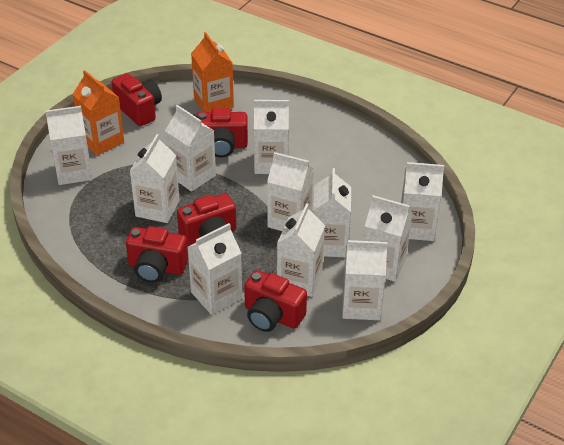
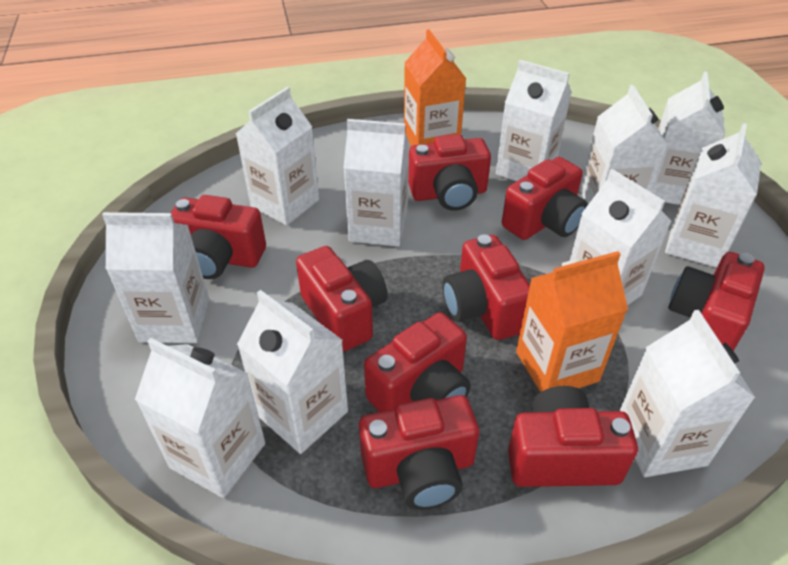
red camera: 5 -> 9

